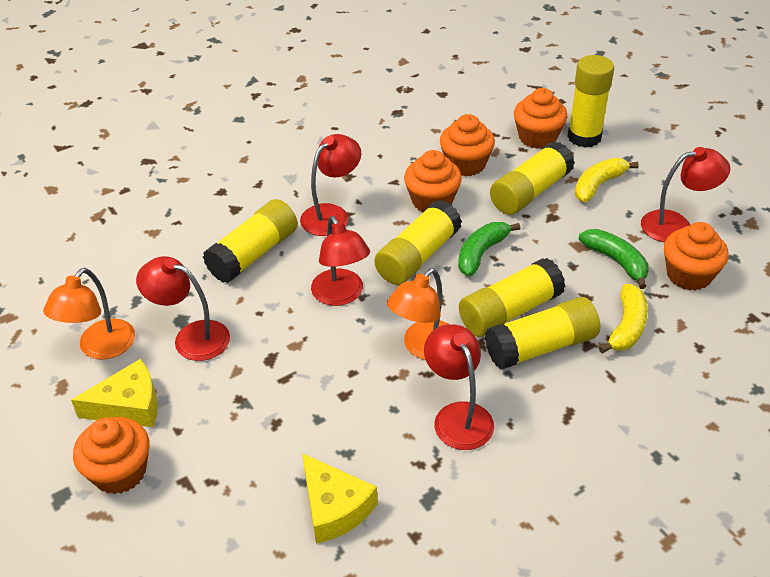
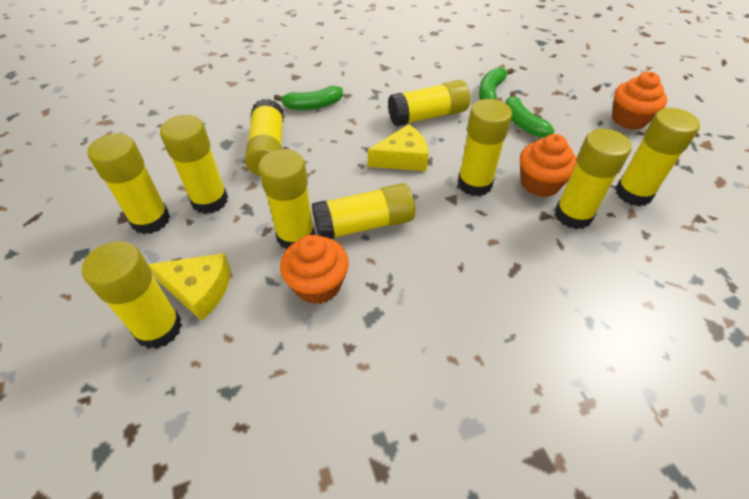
green banana: 2 -> 3
orange cupcake: 5 -> 3
orange lamp: 2 -> 0
red lamp: 5 -> 0
yellow banana: 2 -> 0
yellow glue stick: 6 -> 10

